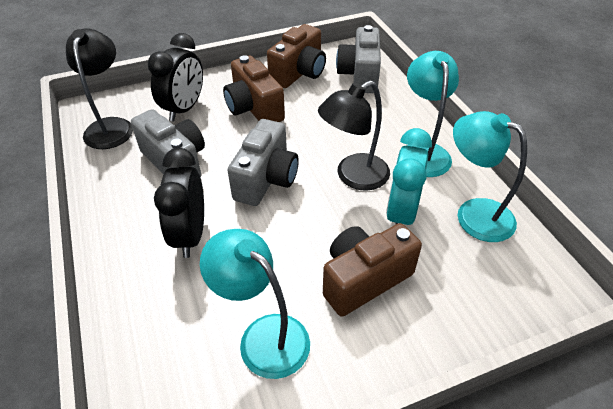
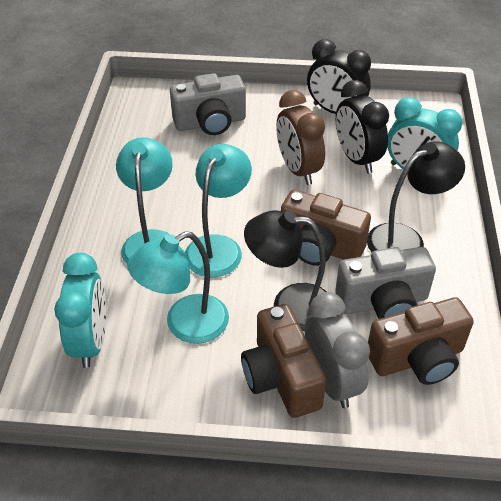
brown clock: 0 -> 1
grey camera: 3 -> 2
grey clock: 0 -> 1
turquoise clock: 1 -> 2

